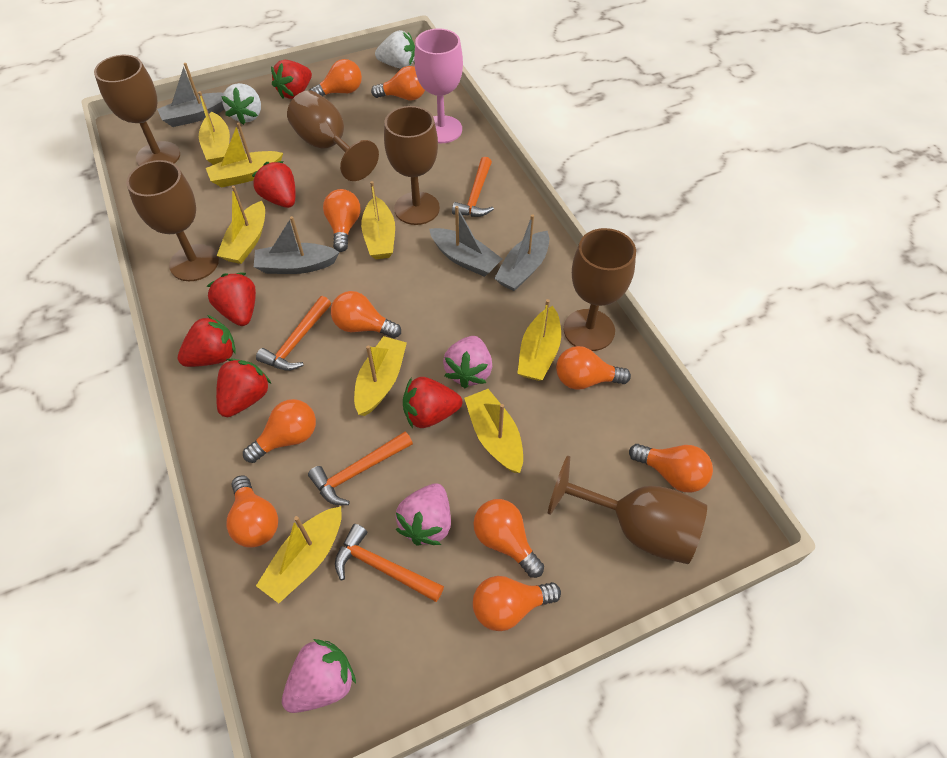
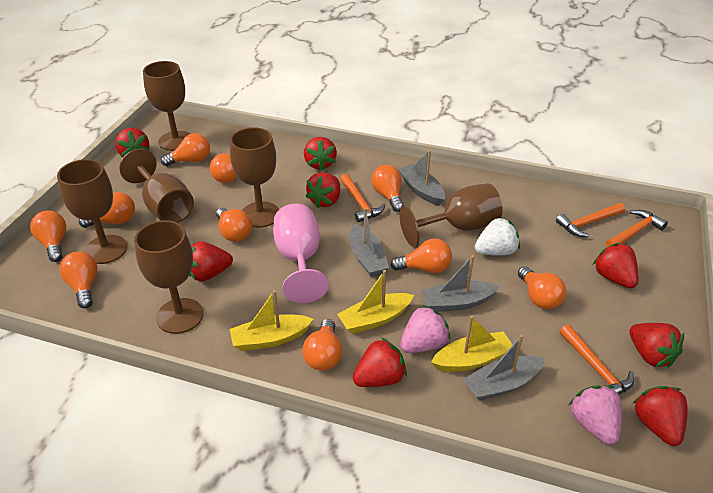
pink strawberry: 3 -> 2
red strawberry: 6 -> 8
white strawberry: 2 -> 1
yellow boat: 8 -> 3

